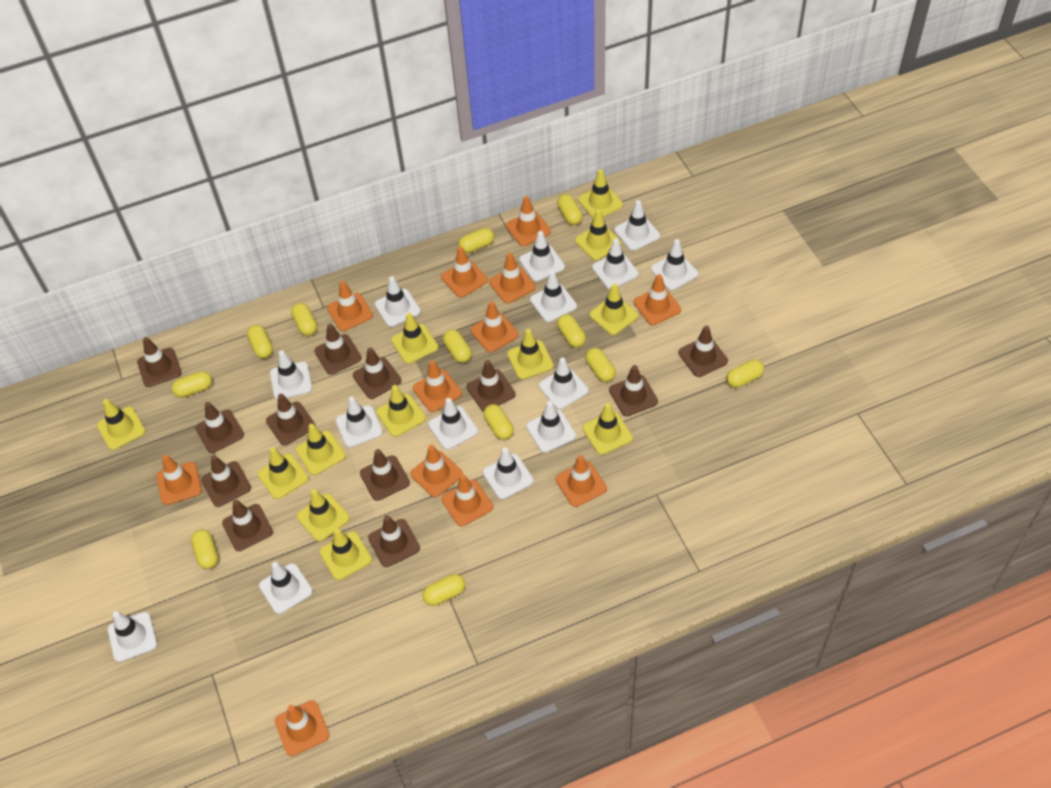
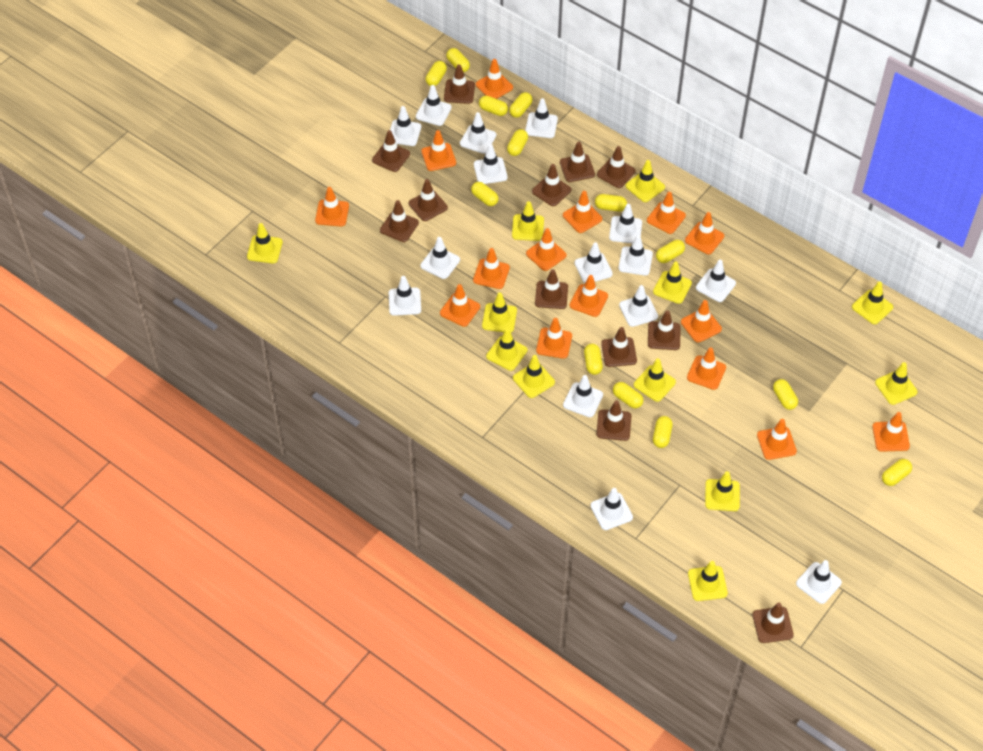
orange traffic cone: 12 -> 15
white traffic cone: 14 -> 15
yellow capsule: 12 -> 13

